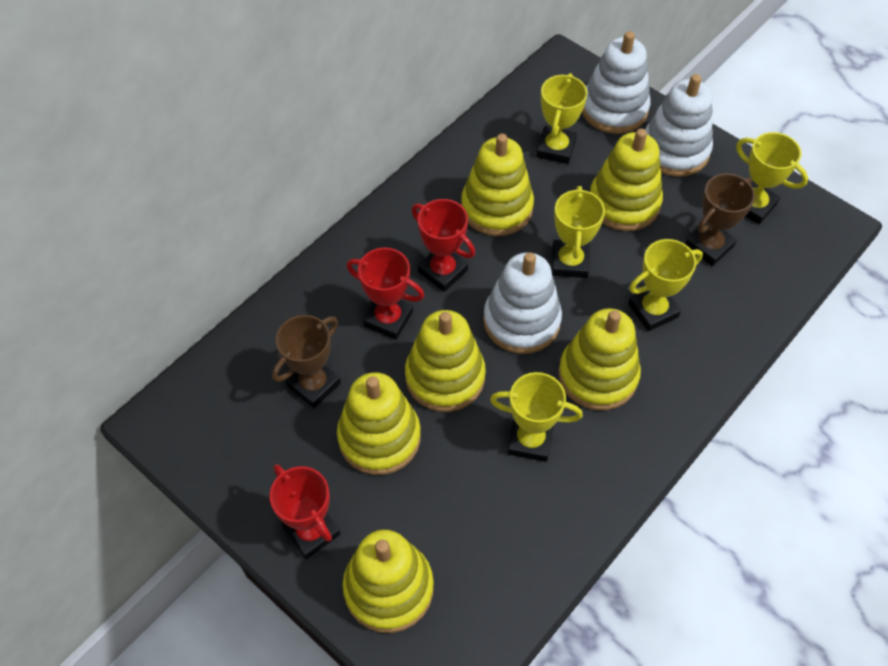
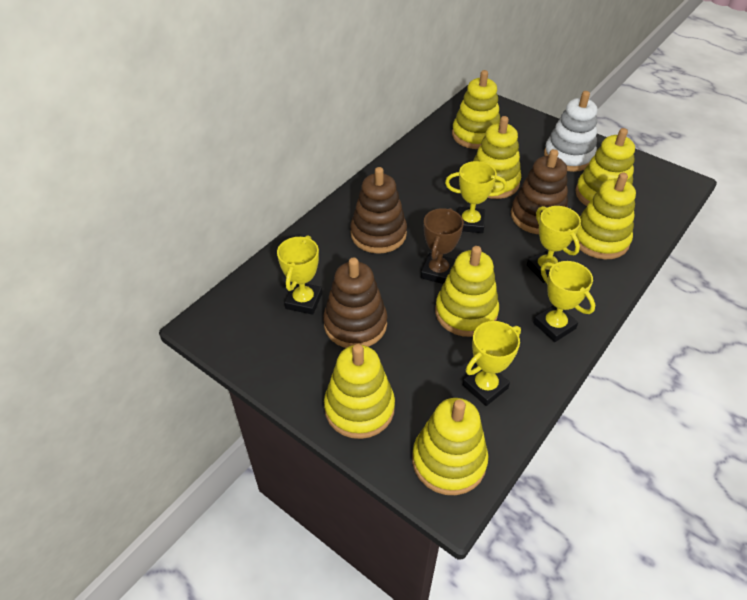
brown stacking toy: 0 -> 3
brown trophy: 2 -> 1
red trophy: 3 -> 0
white stacking toy: 3 -> 1
yellow stacking toy: 6 -> 7

